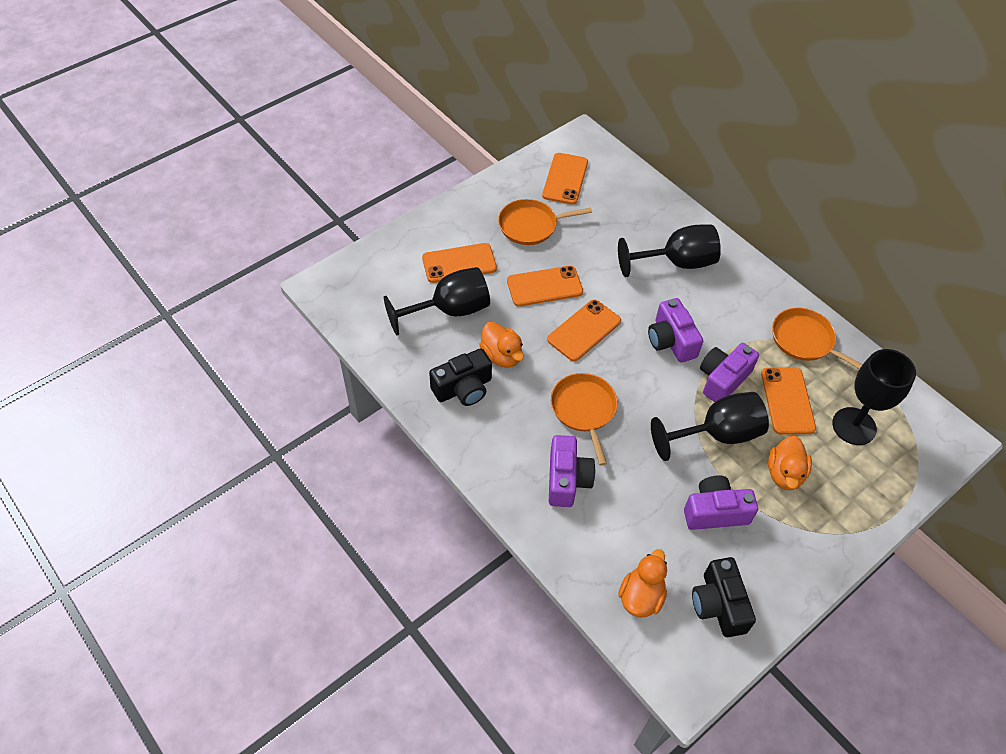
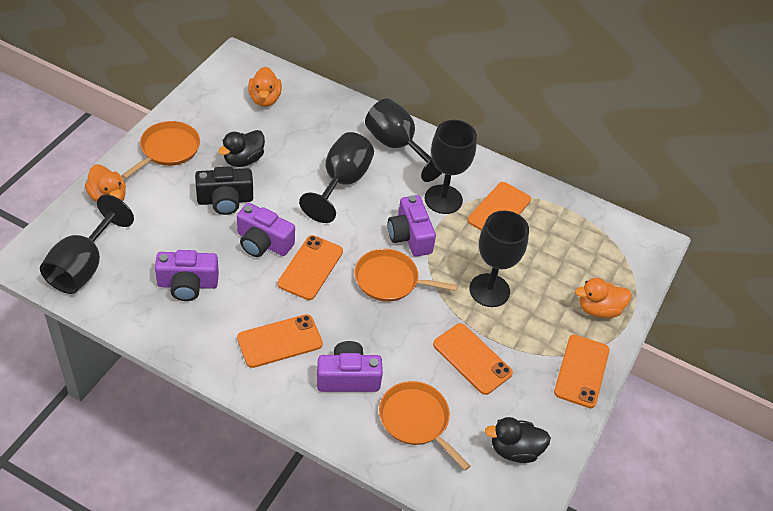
black camera: 2 -> 1
black duck: 0 -> 2
black goblet: 4 -> 5

